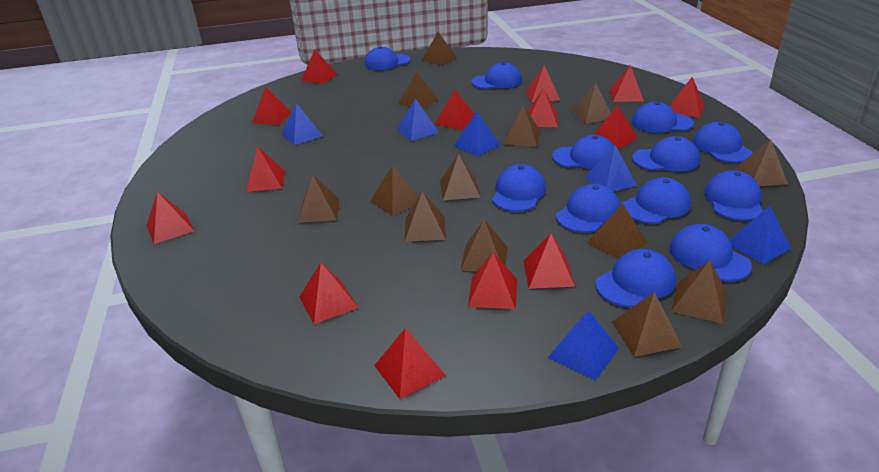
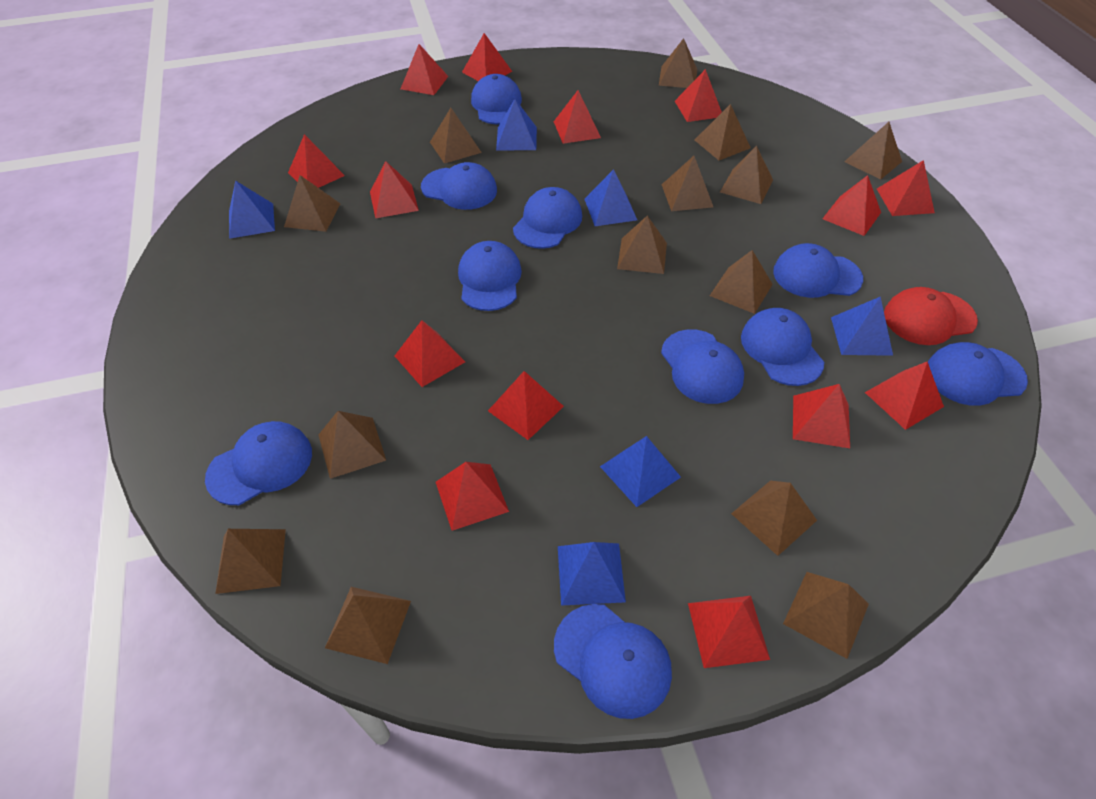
blue cap: 12 -> 10
brown pyramid: 13 -> 14
red cap: 0 -> 1

